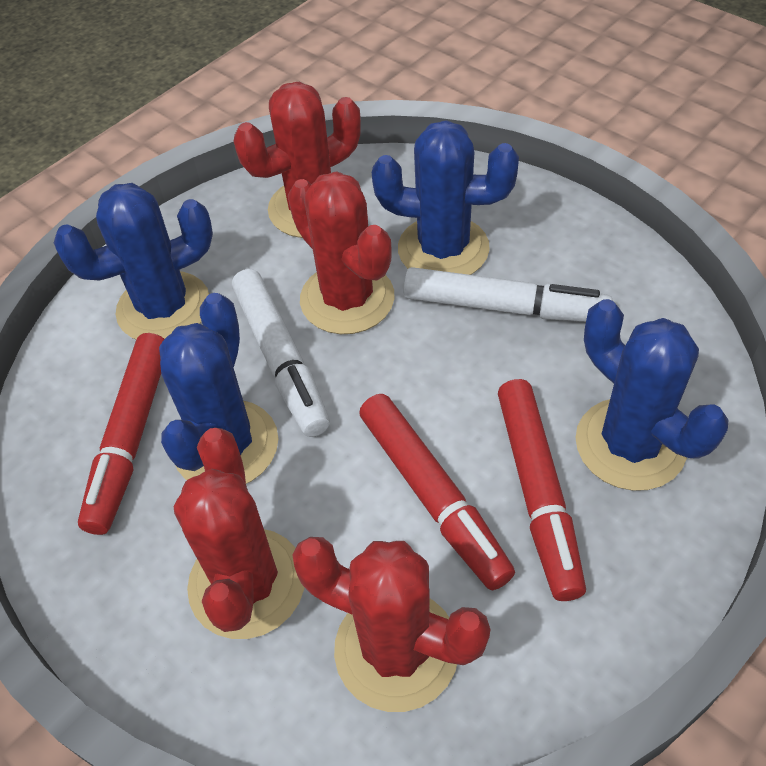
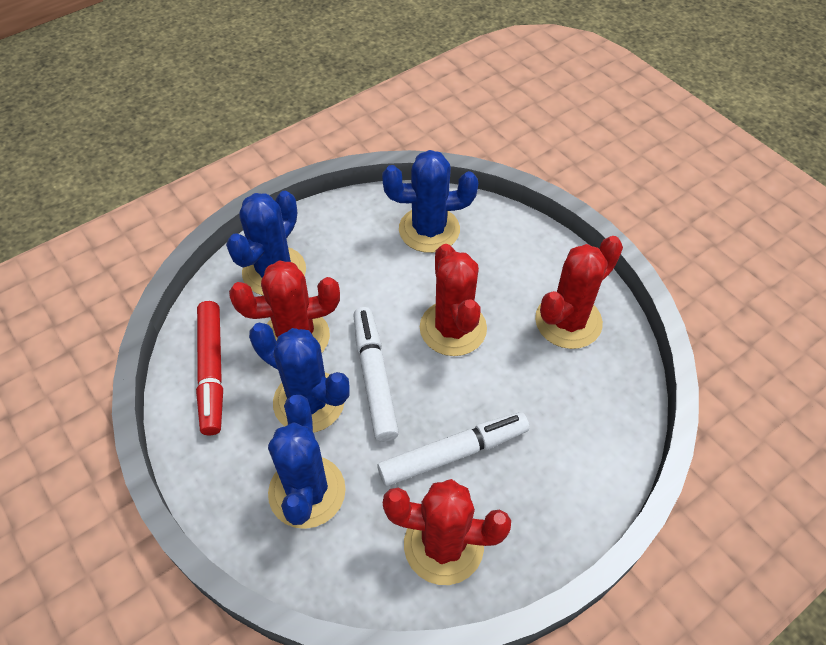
red marker: 3 -> 1

